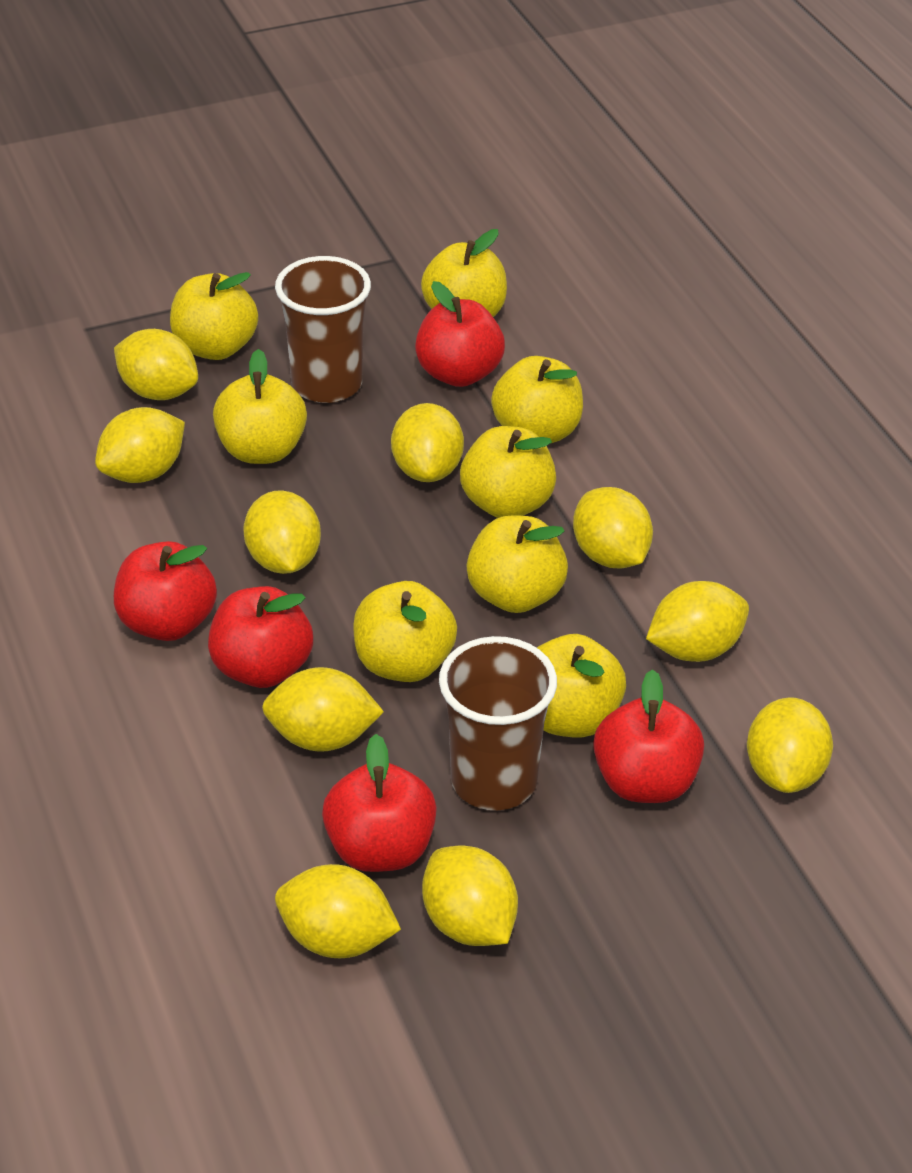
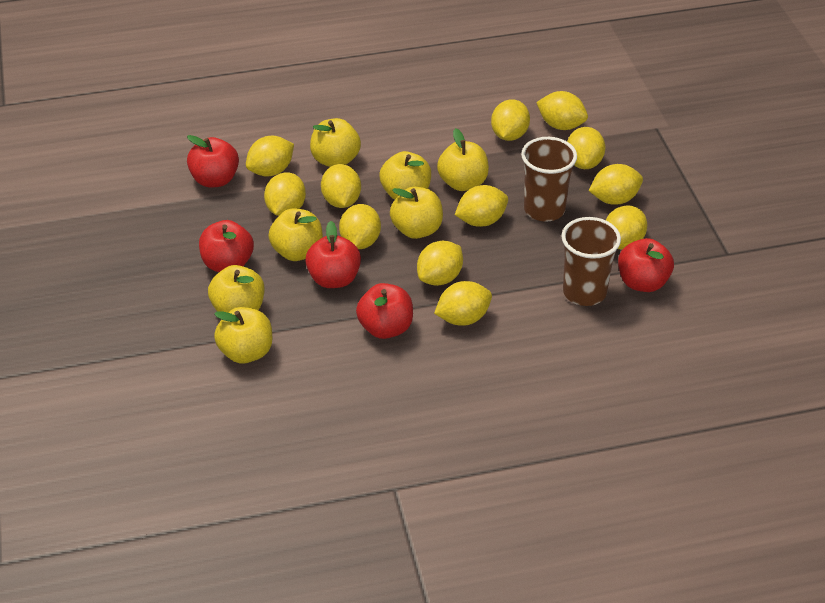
yellow apple: 8 -> 7
yellow lemon: 10 -> 12

